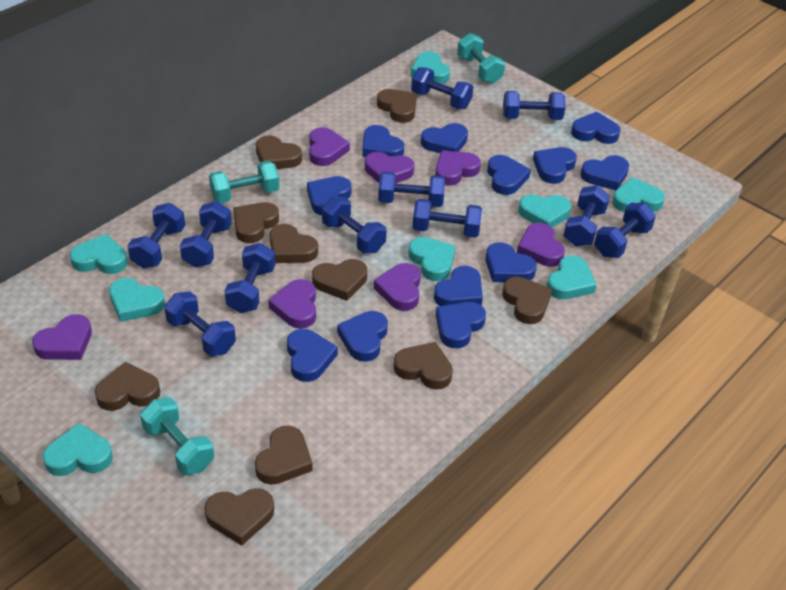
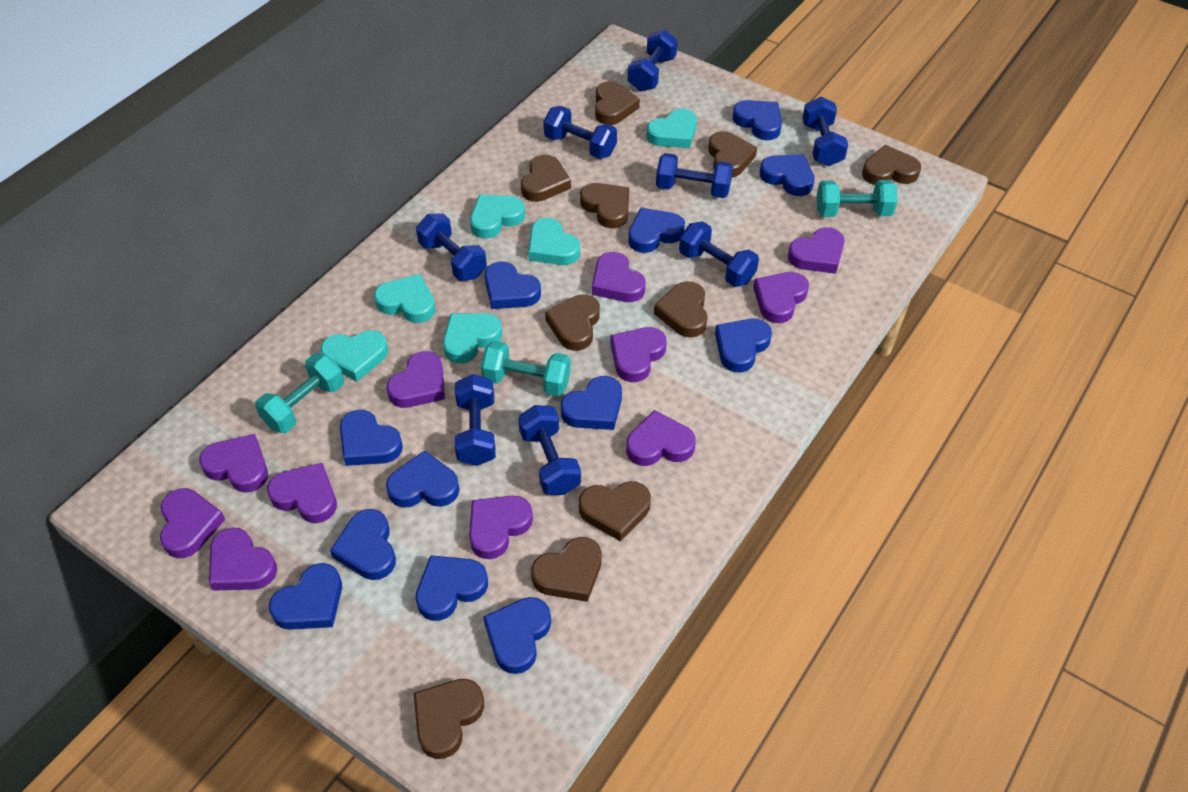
blue dumbbell: 11 -> 8
purple heart: 7 -> 11
turquoise heart: 8 -> 6

